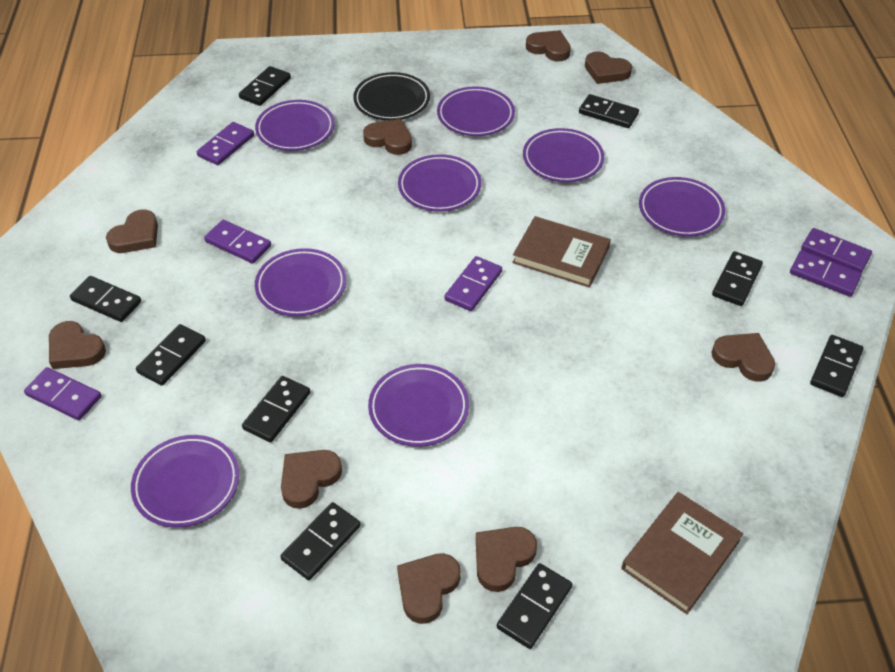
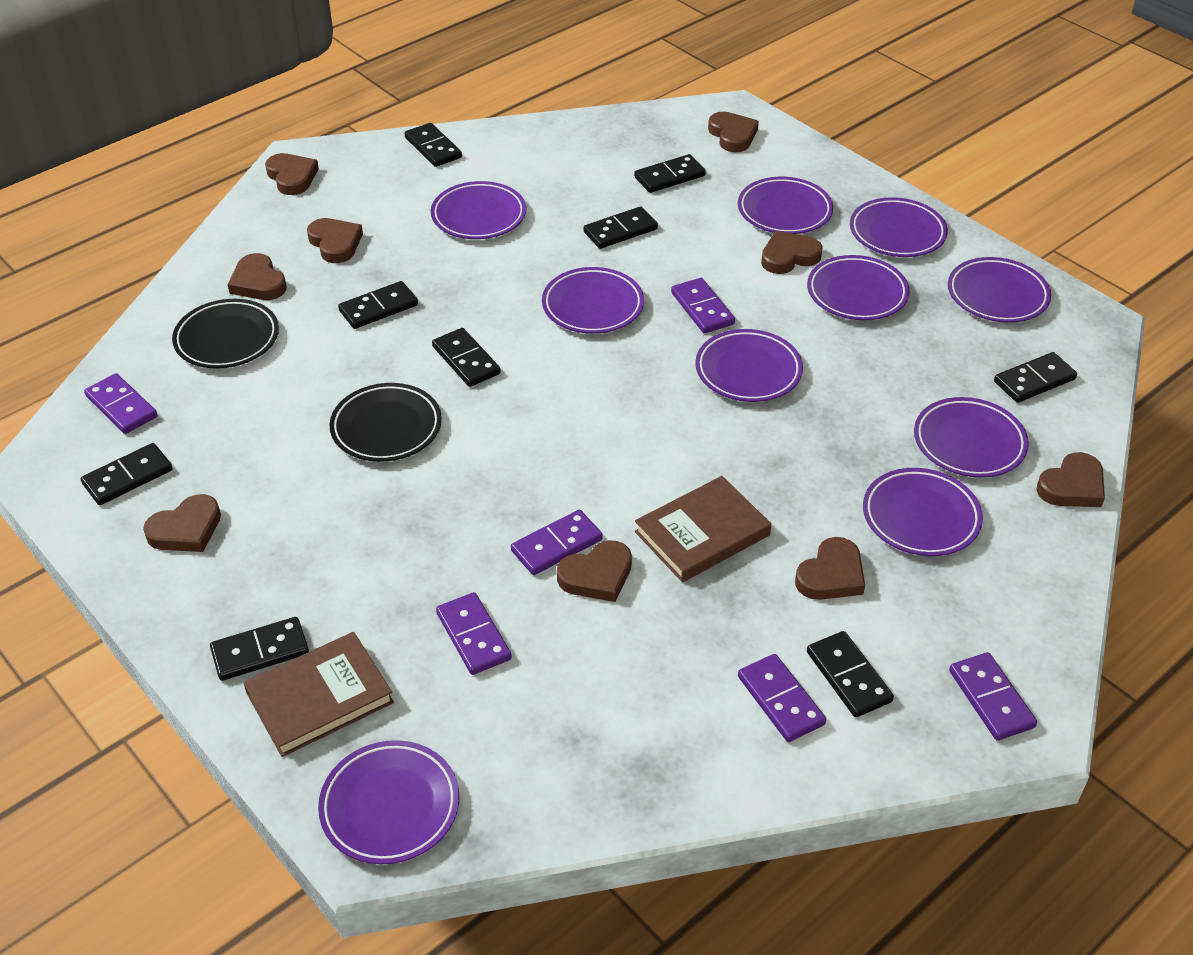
black plate: 1 -> 2
purple plate: 8 -> 10

